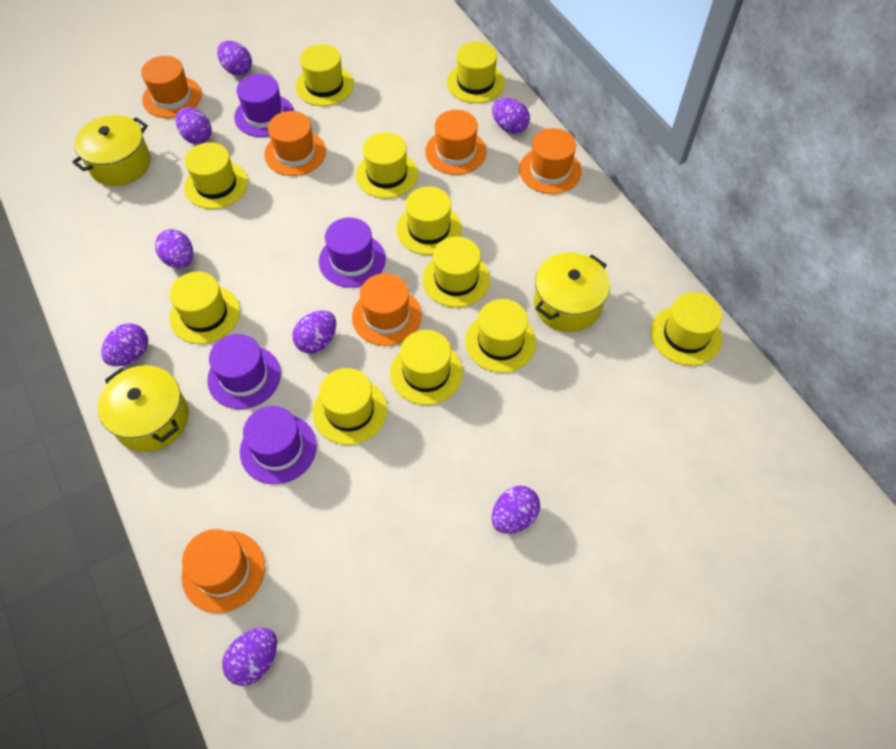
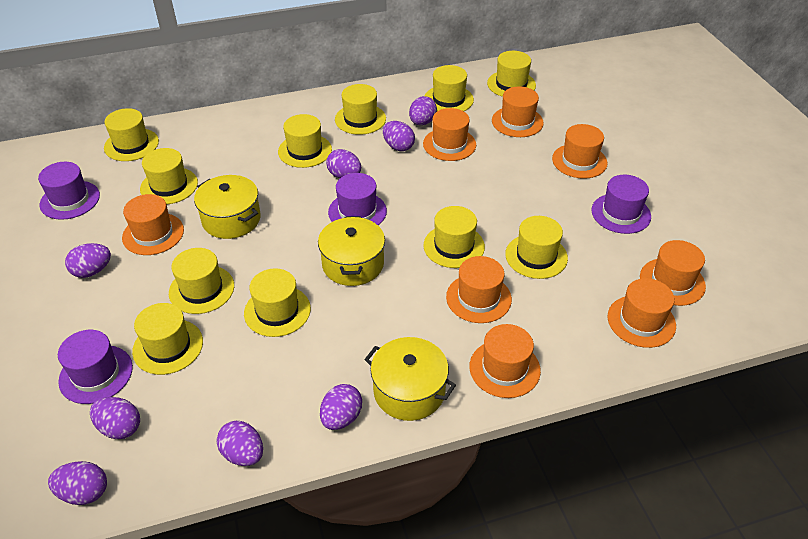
orange hat: 6 -> 8

